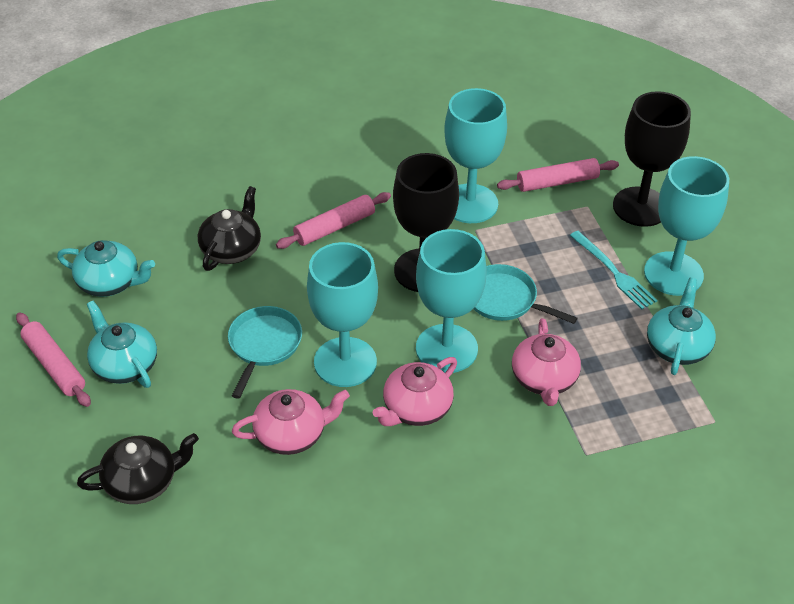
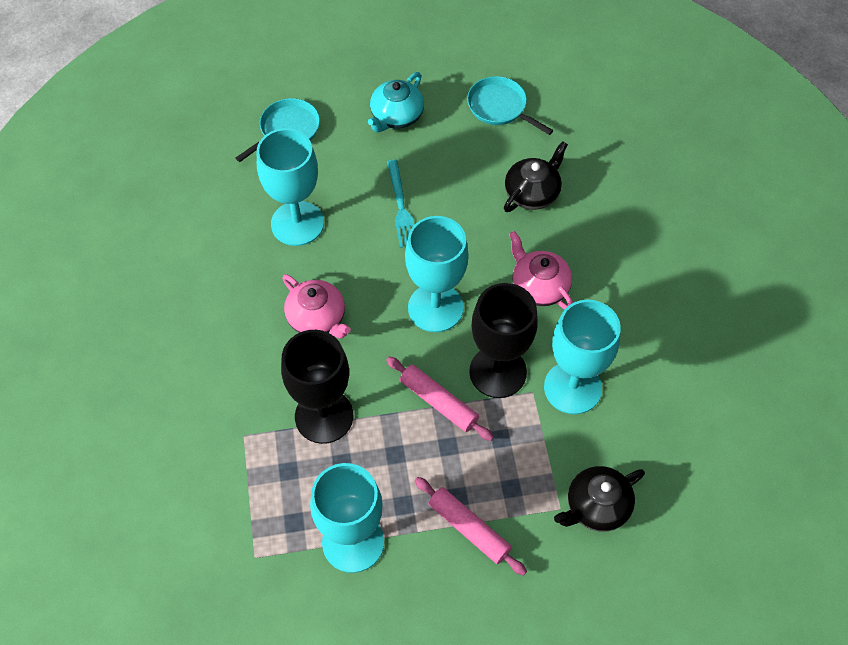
pink rolling pin: 3 -> 2
pink teapot: 3 -> 2
turquoise teapot: 3 -> 1

